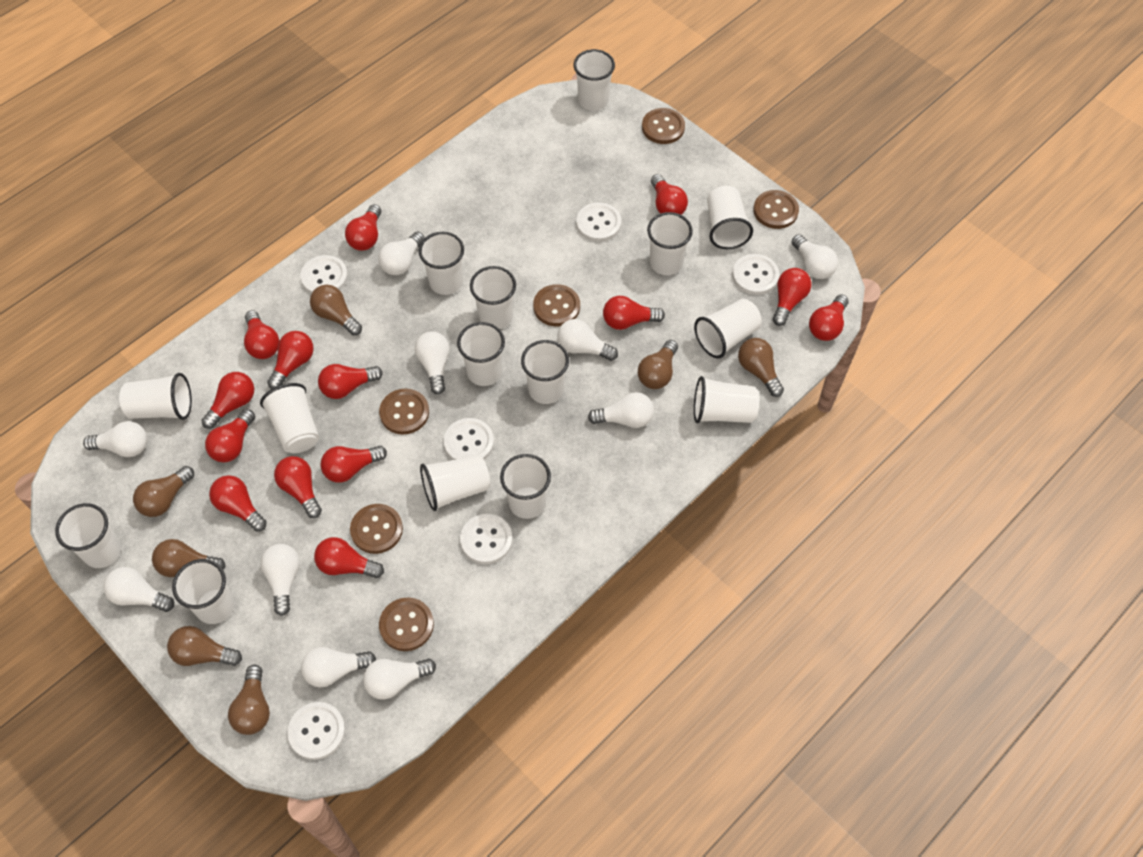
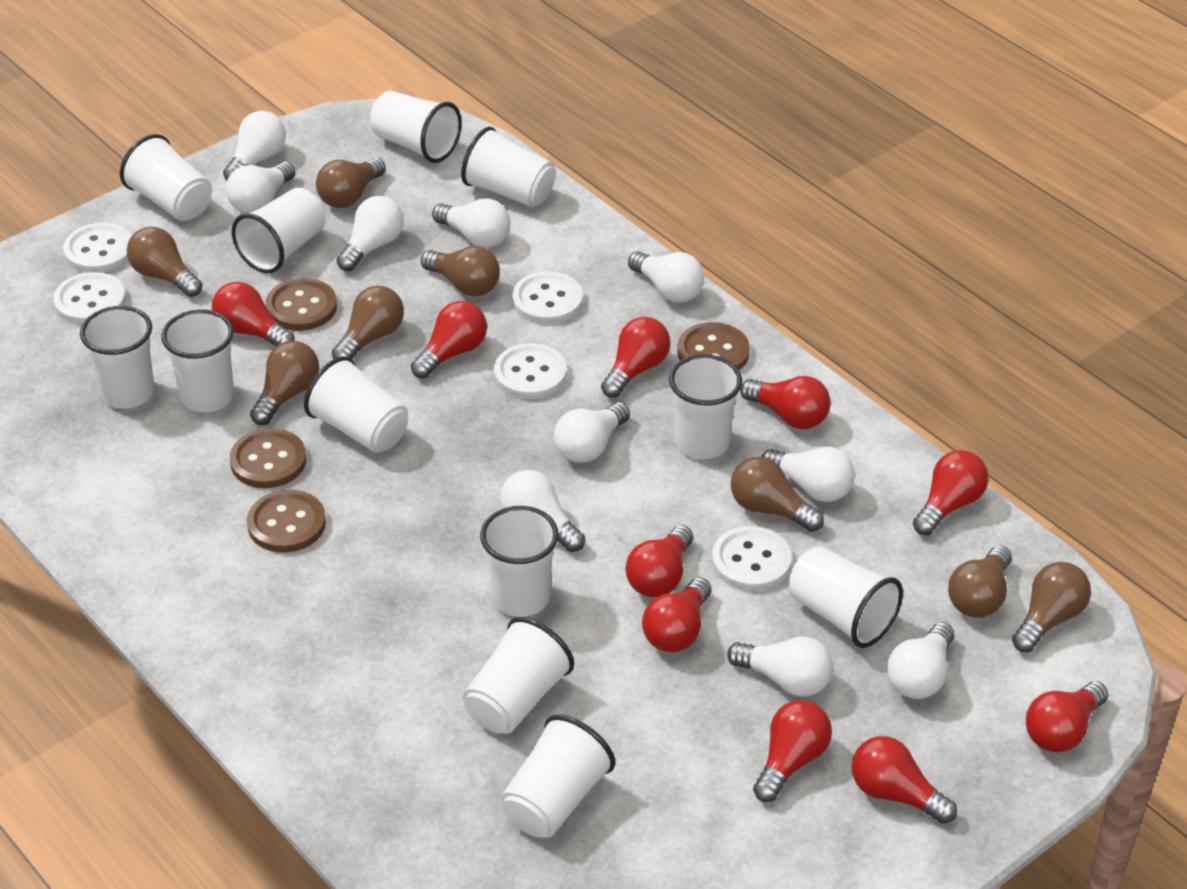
brown button: 6 -> 4
brown light bulb: 7 -> 8
red light bulb: 14 -> 10
white button: 6 -> 5
white cup: 15 -> 12

